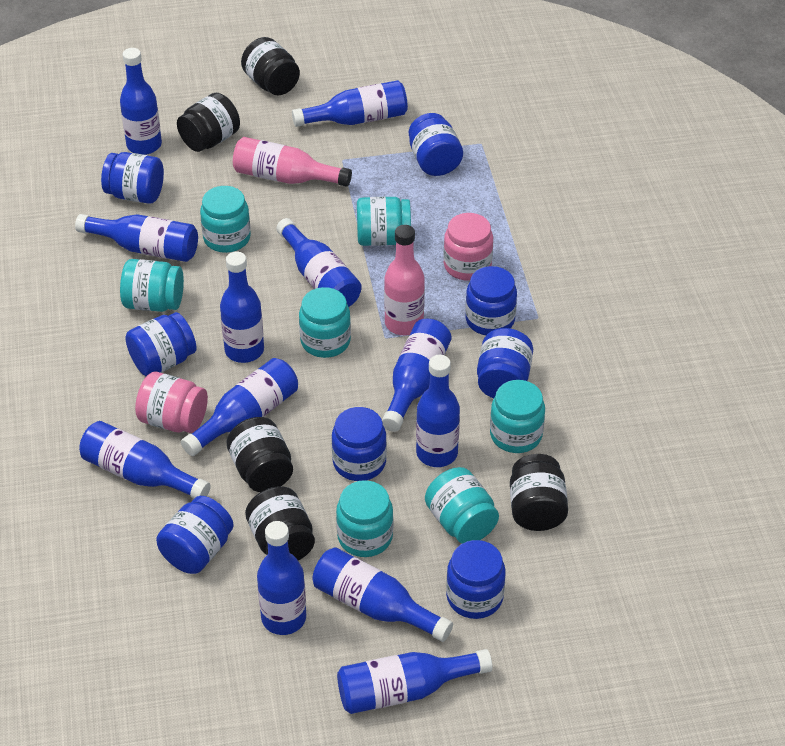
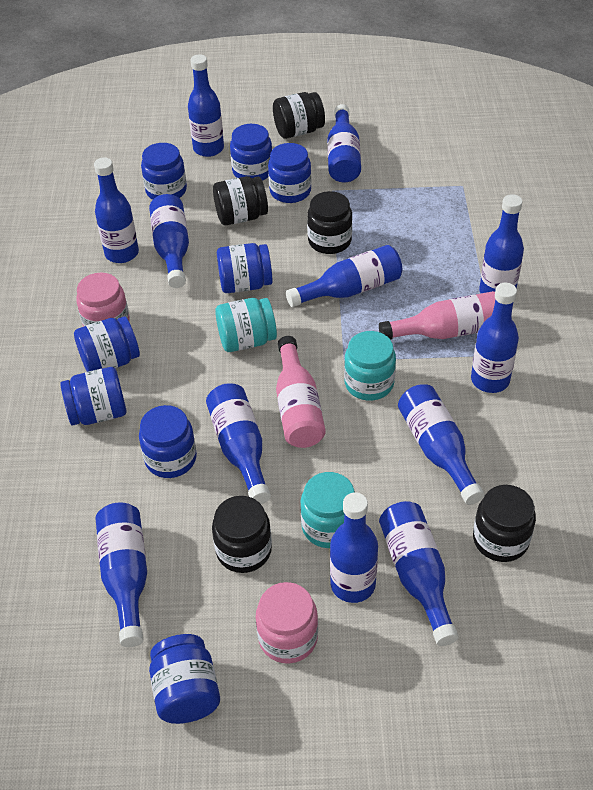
turquoise jar: 7 -> 3

